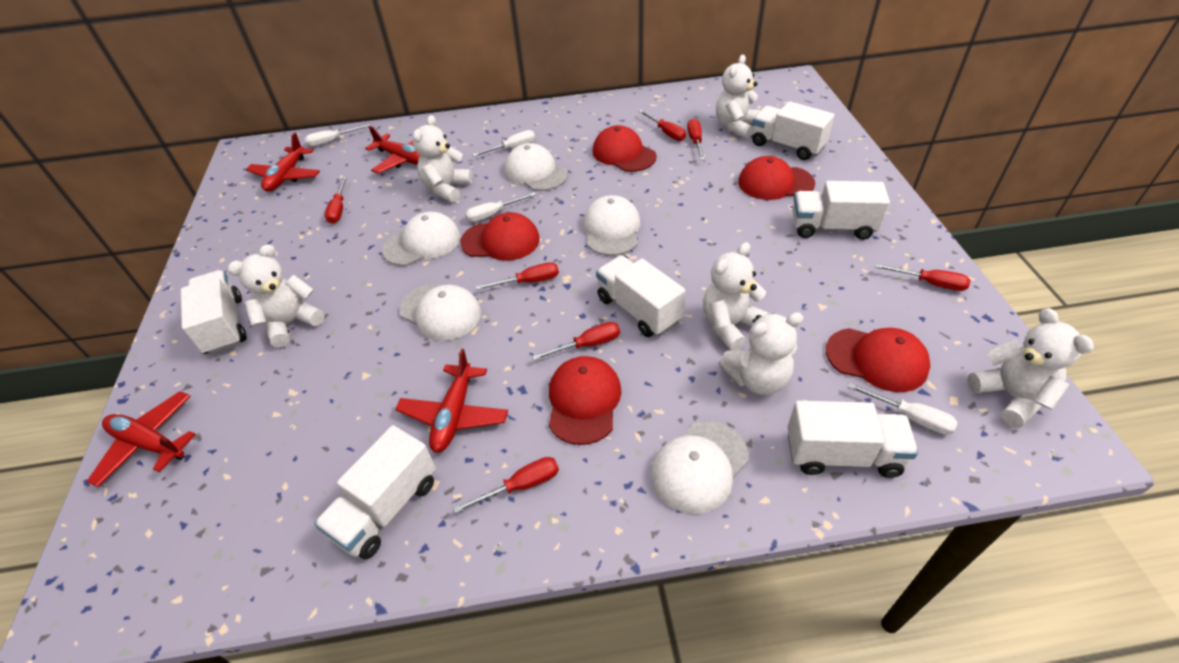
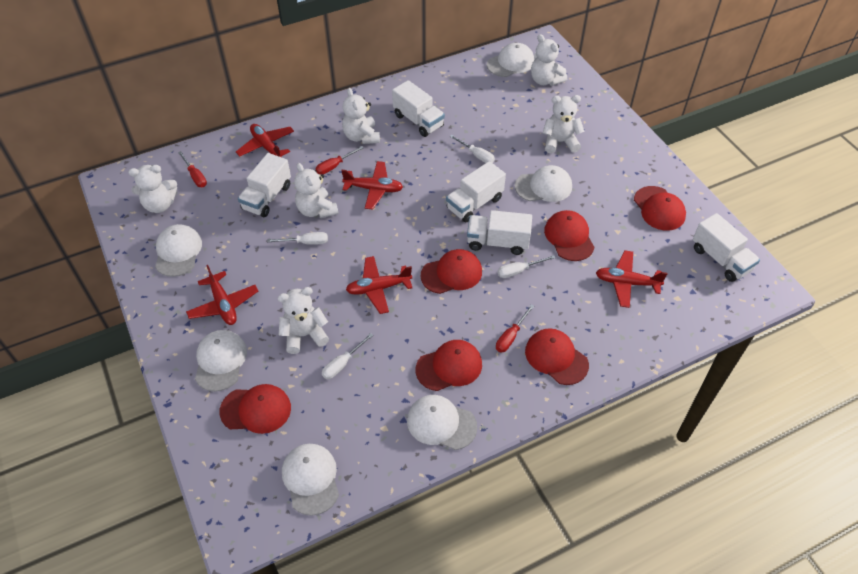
red cap: 5 -> 6
red plane: 4 -> 5
red screwdriver: 7 -> 3
white cap: 5 -> 6
white truck: 6 -> 5

